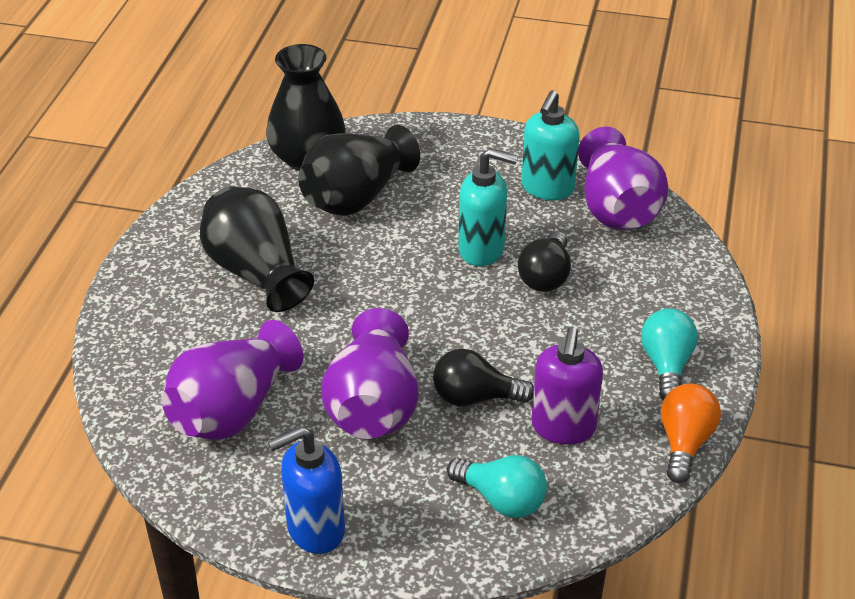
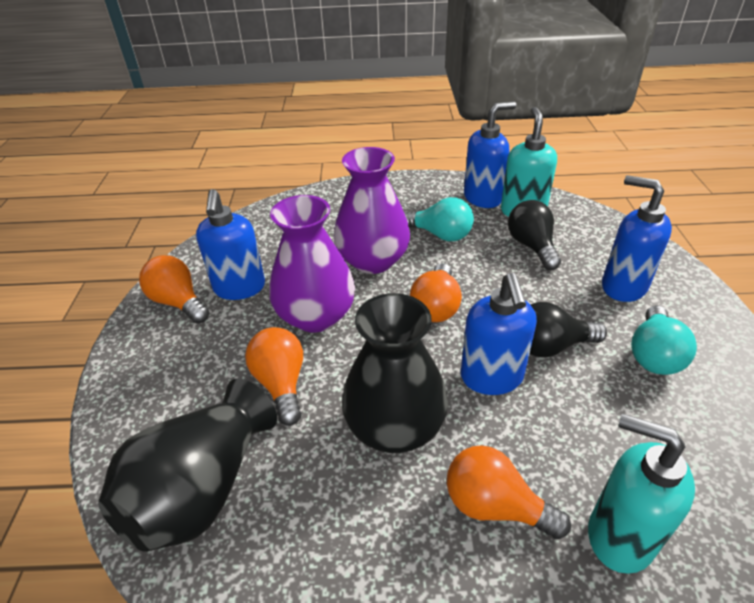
black vase: 3 -> 2
blue soap dispenser: 1 -> 4
orange light bulb: 1 -> 4
purple soap dispenser: 1 -> 0
purple vase: 3 -> 2

